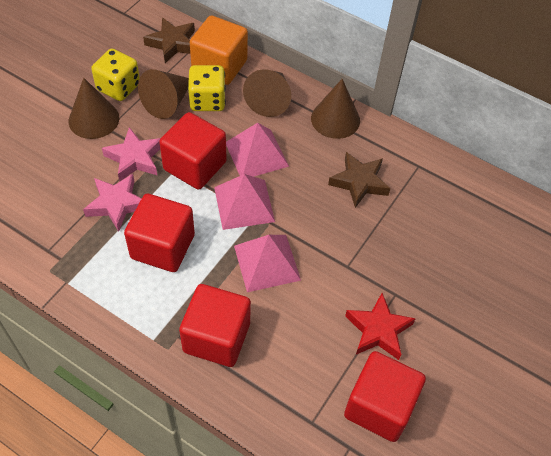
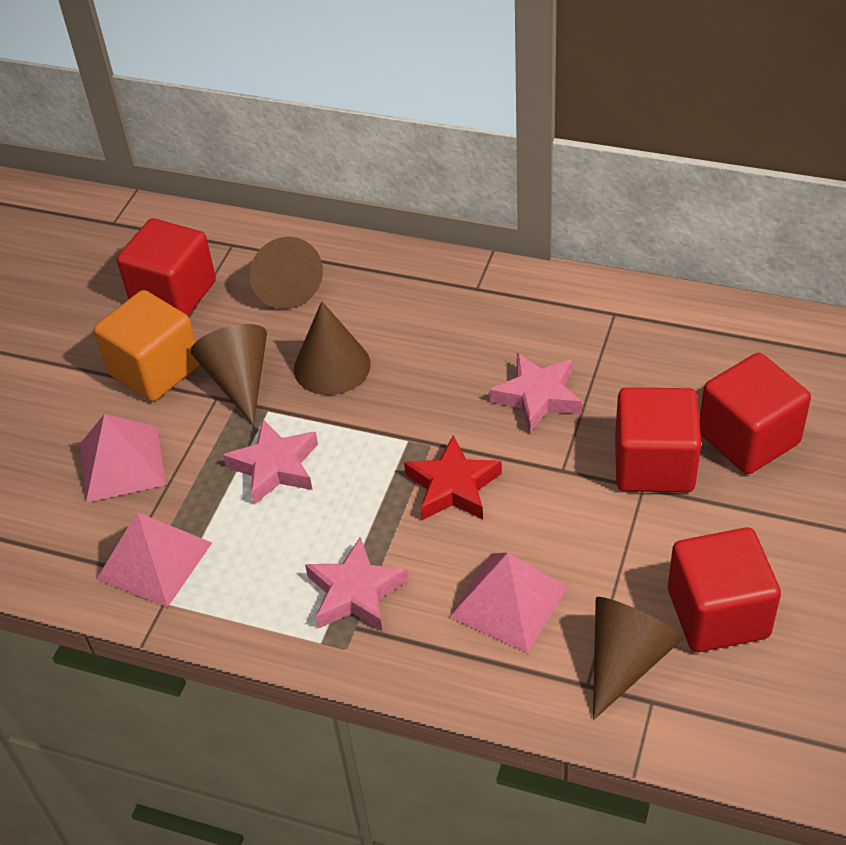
brown star: 2 -> 0
pink star: 2 -> 3
yellow dice: 2 -> 0

